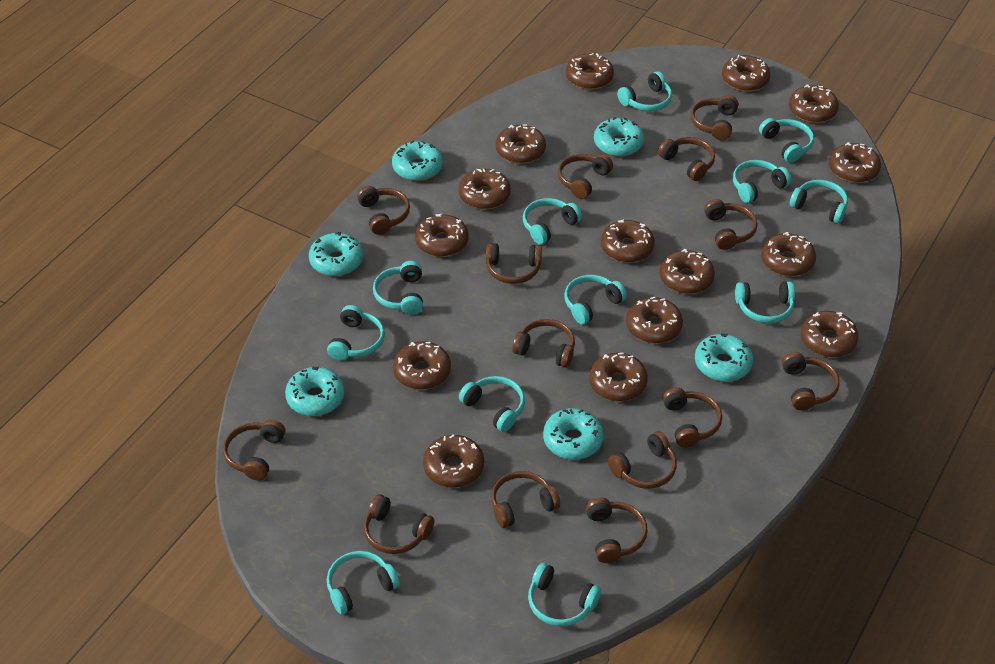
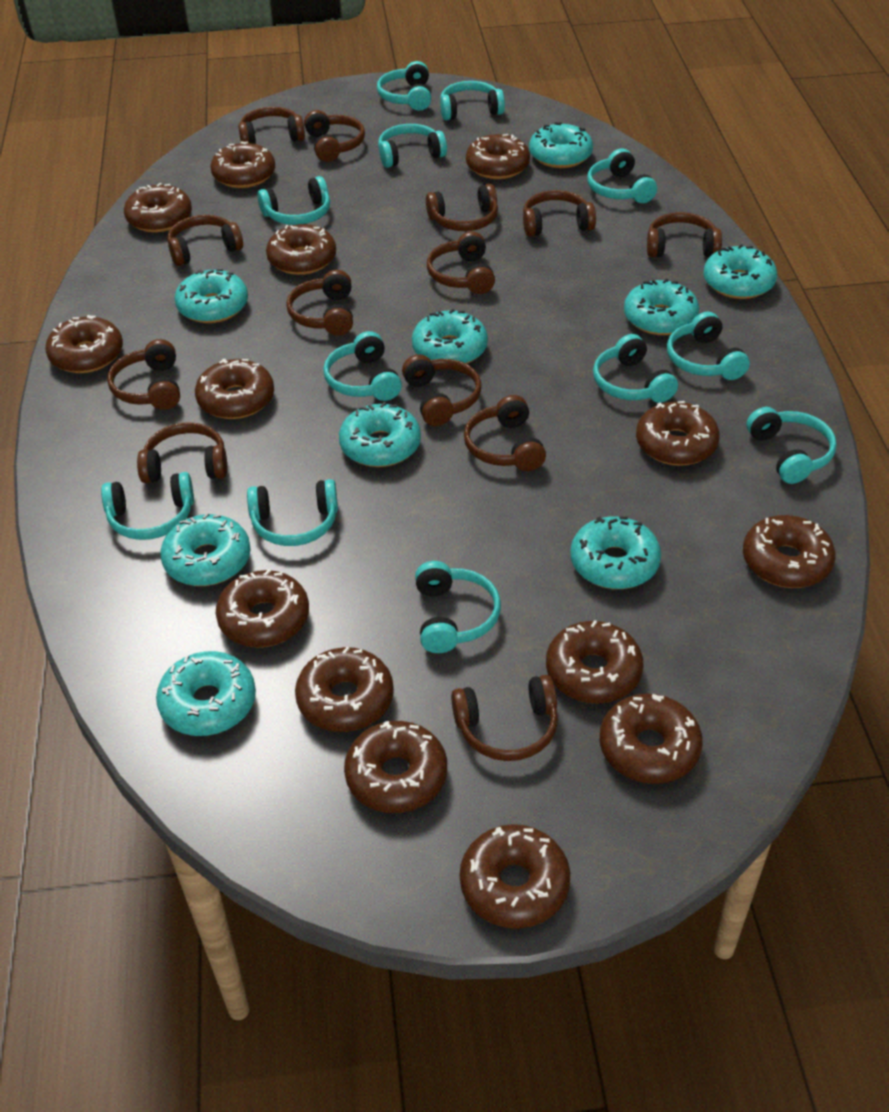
brown donut: 15 -> 14
brown headphones: 14 -> 13
turquoise donut: 6 -> 9

